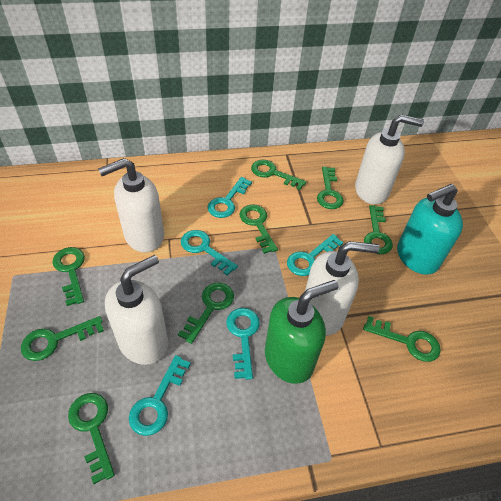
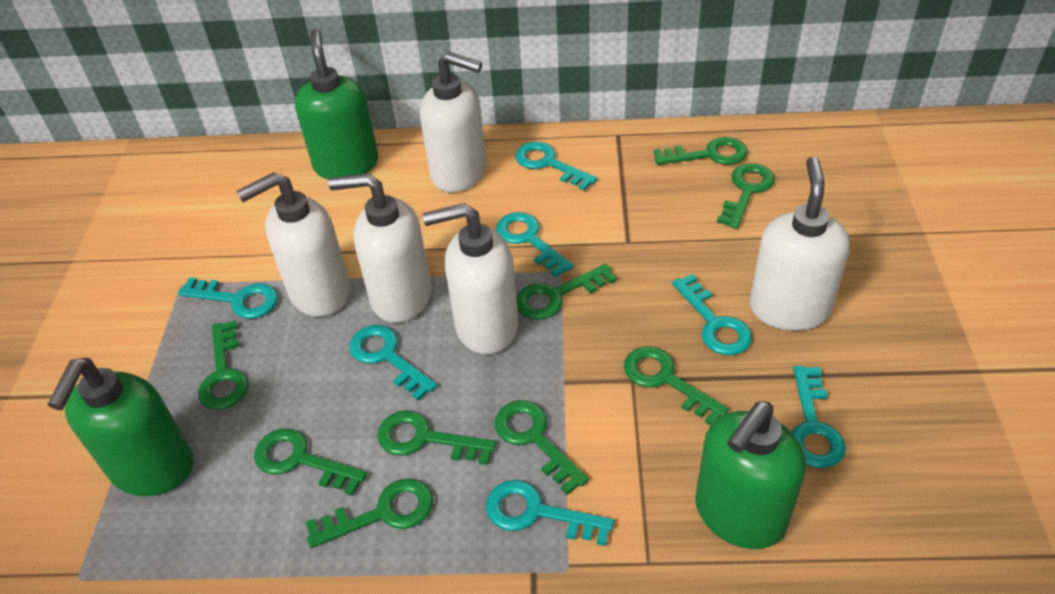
green soap dispenser: 1 -> 3
turquoise key: 5 -> 7
turquoise soap dispenser: 1 -> 0
white soap dispenser: 4 -> 5

